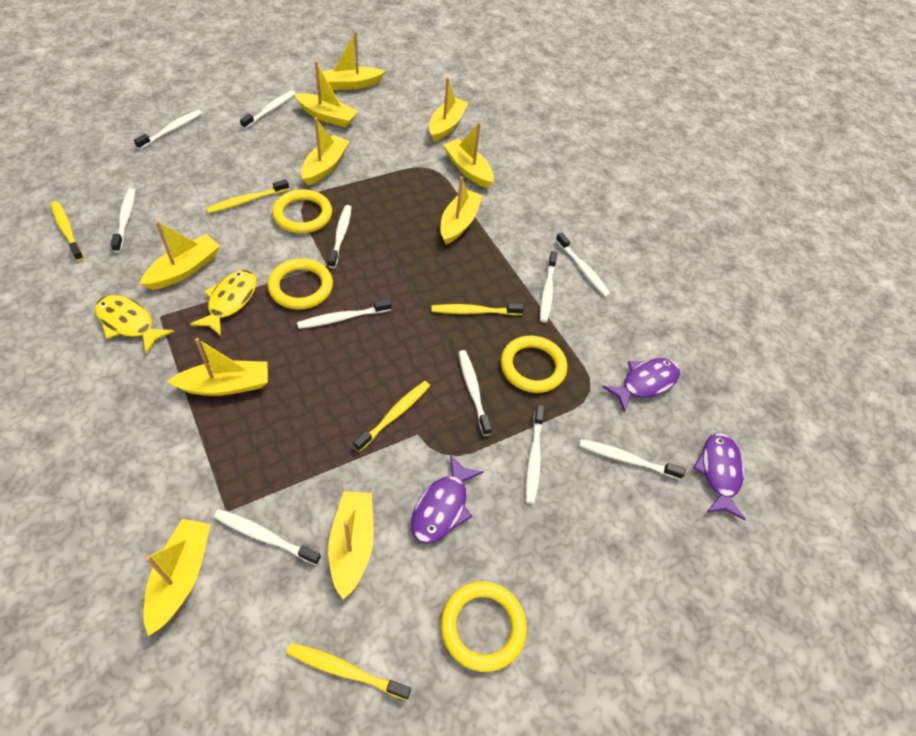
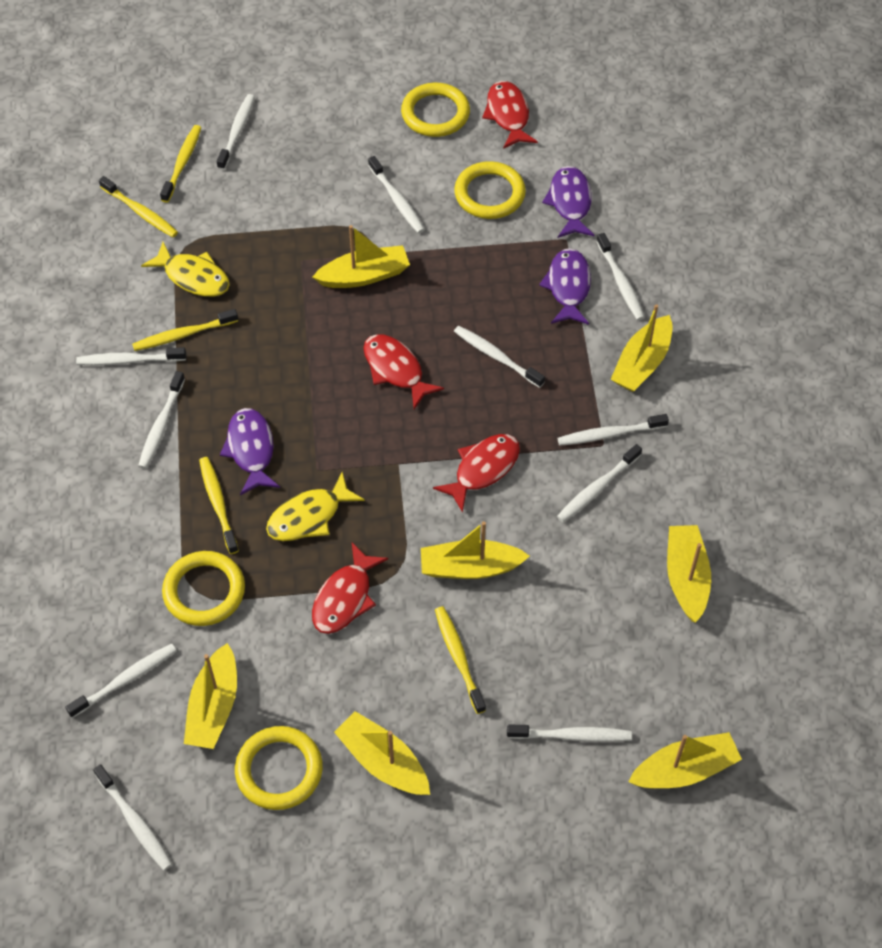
red fish: 0 -> 4
yellow boat: 10 -> 7

